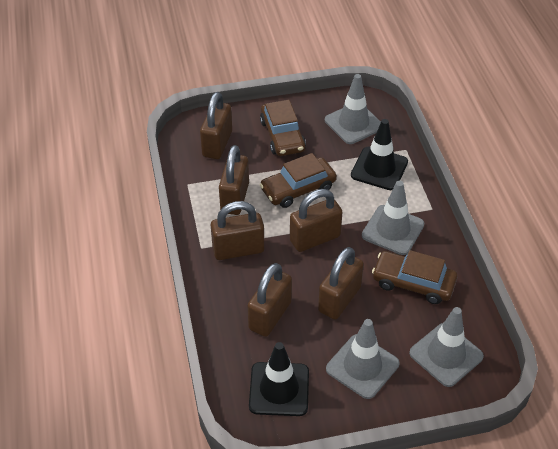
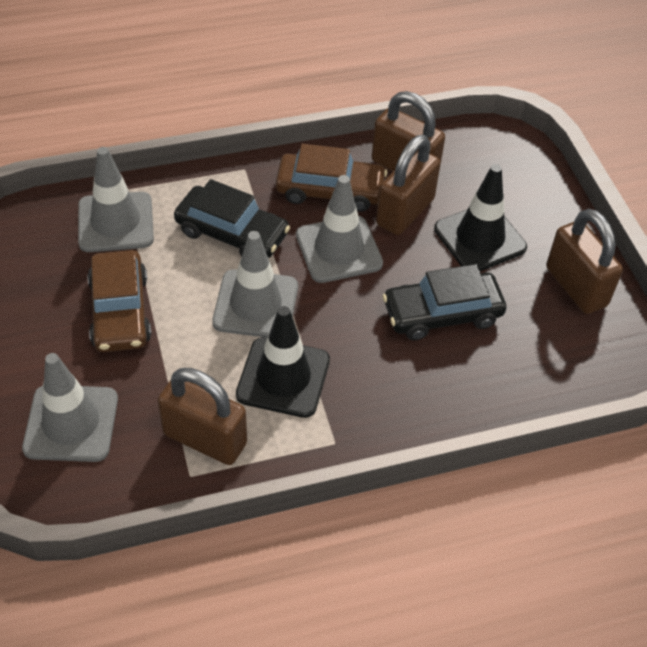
black car: 0 -> 2
brown car: 3 -> 2
brown padlock: 6 -> 4

